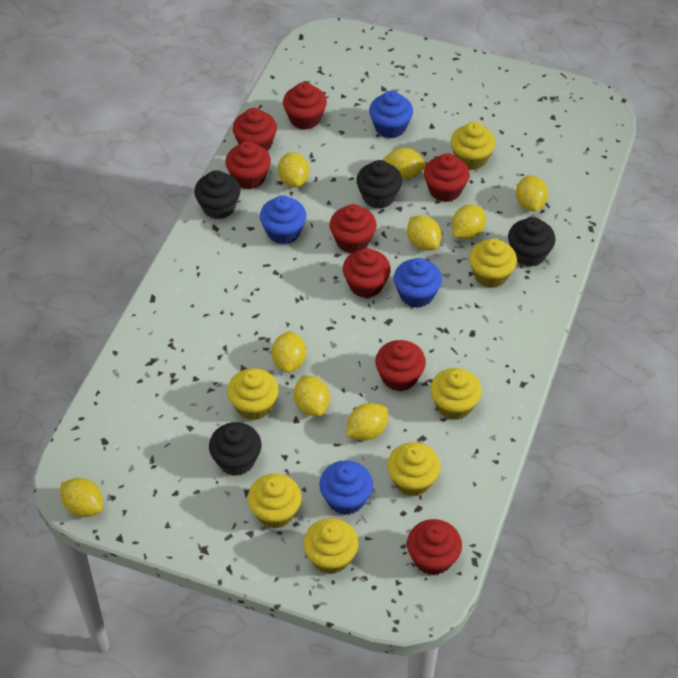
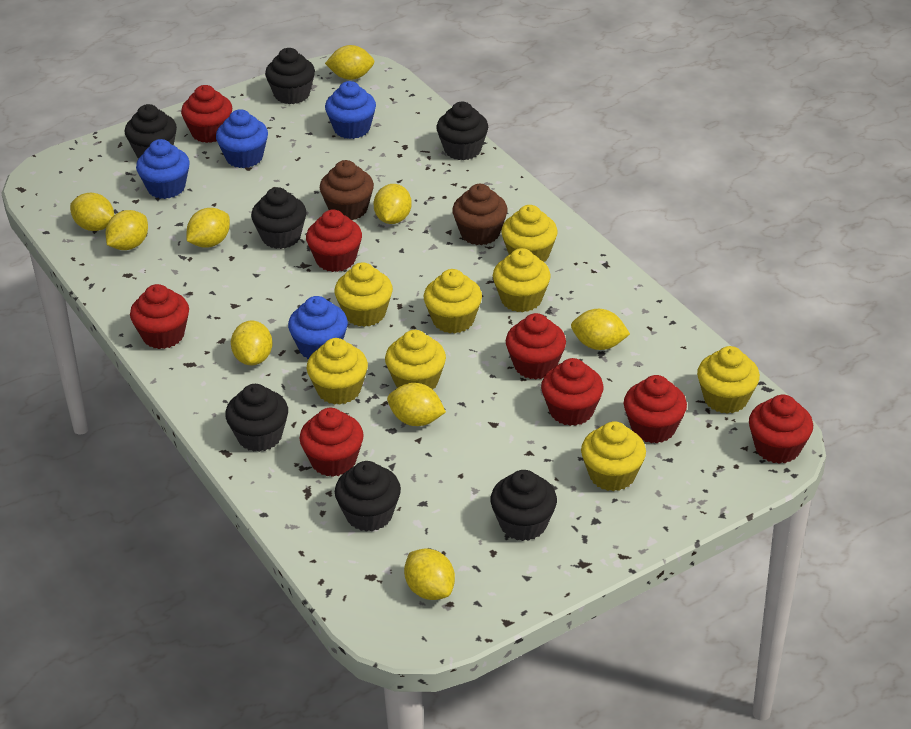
black cupcake: 4 -> 7
brown cupcake: 0 -> 2
yellow cupcake: 7 -> 8

